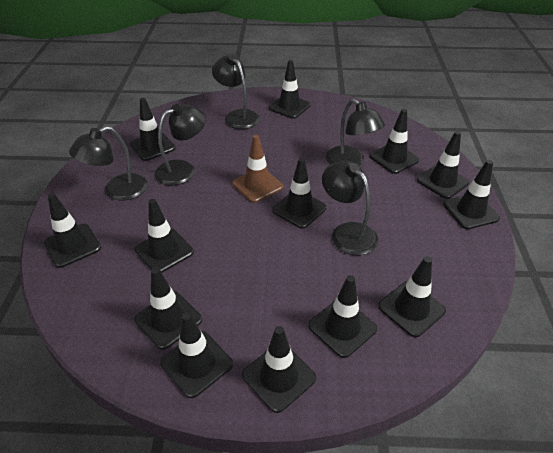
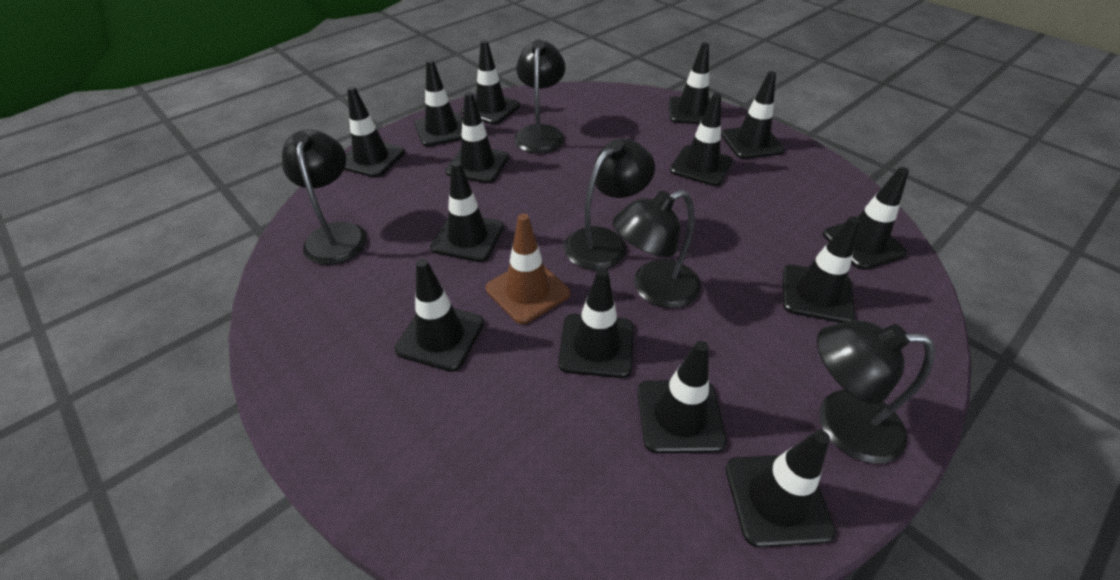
black traffic cone: 13 -> 14

